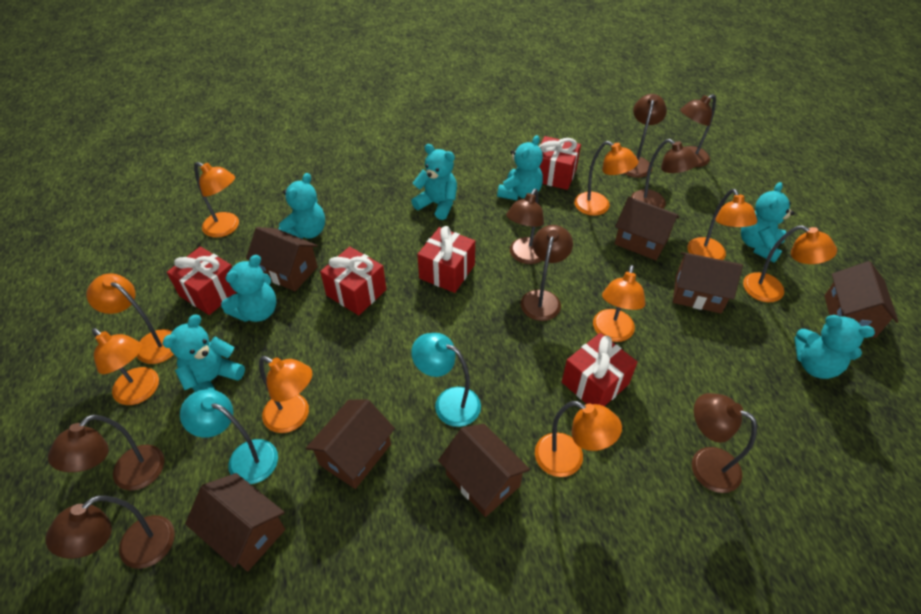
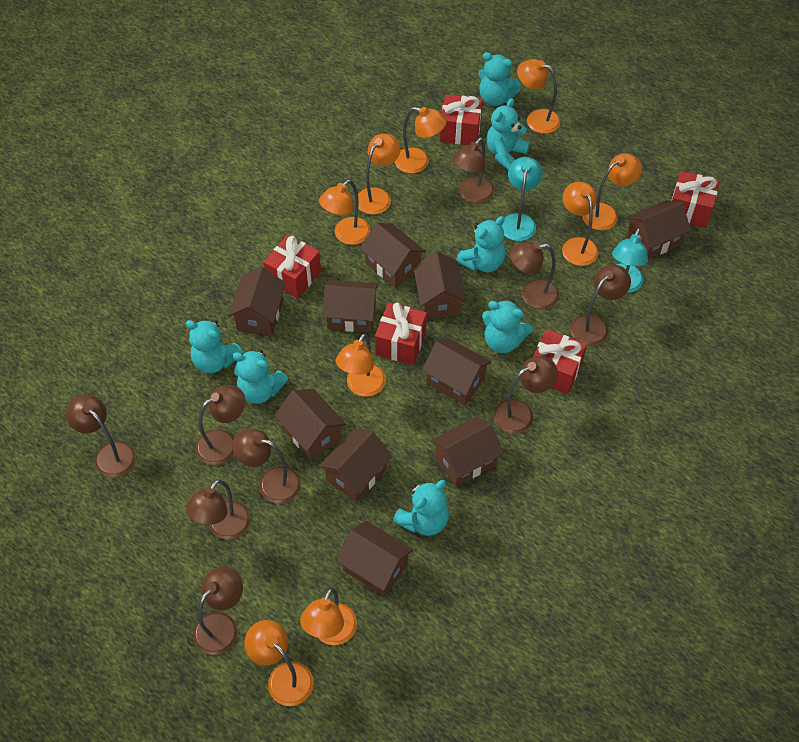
brown house: 7 -> 10
brown lamp: 8 -> 9

